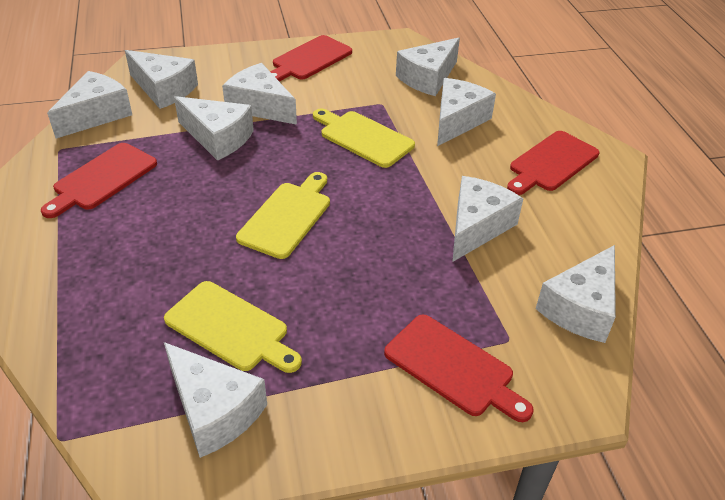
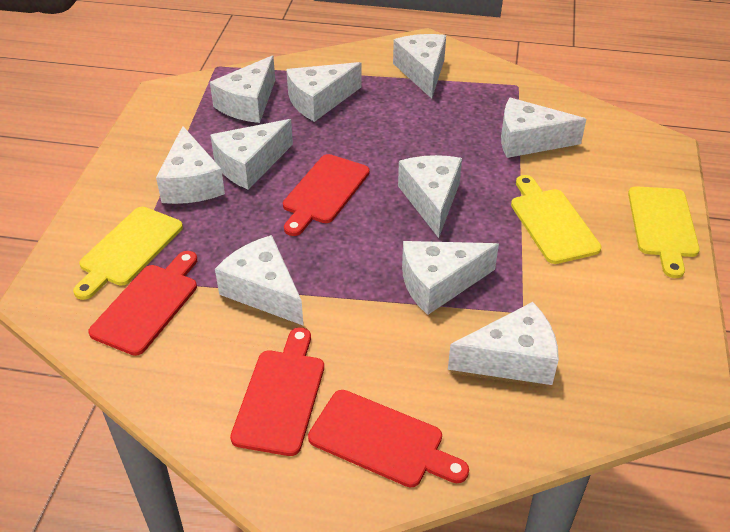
white cheese: 9 -> 10

